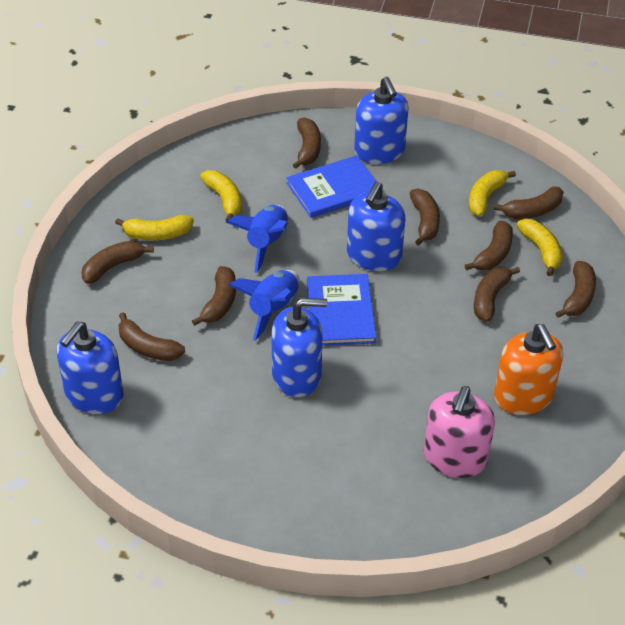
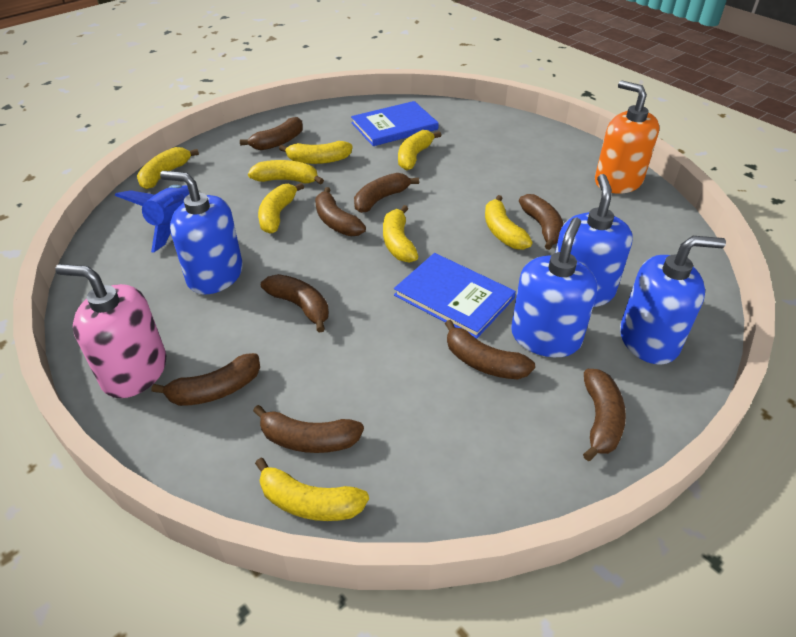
blue rocket: 2 -> 1
yellow banana: 4 -> 8

